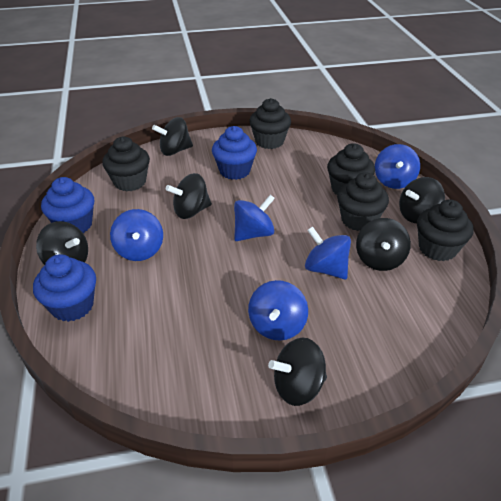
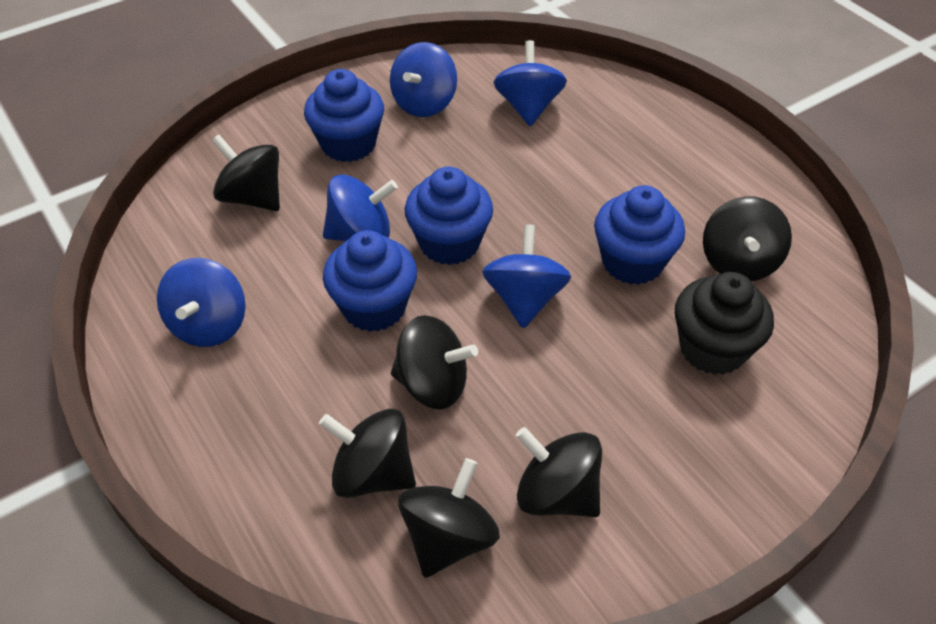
black cupcake: 5 -> 1
blue cupcake: 3 -> 4

